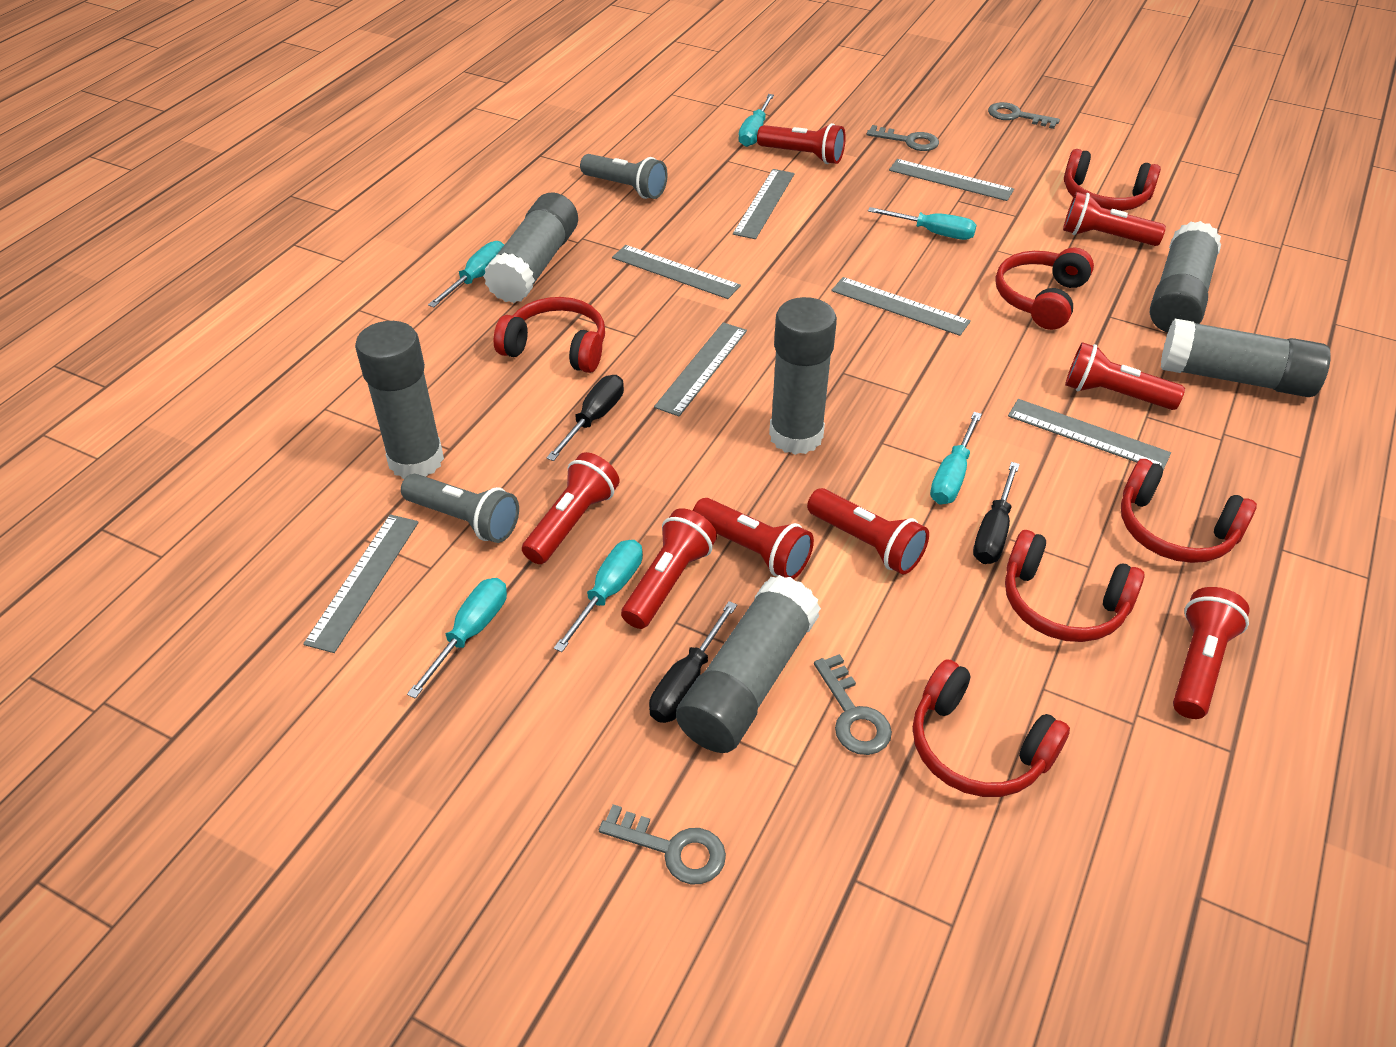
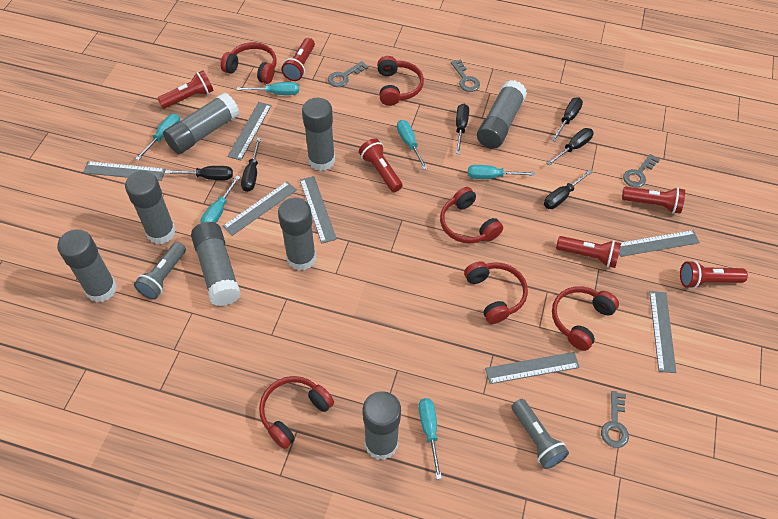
black screwdriver: 3 -> 6
grey glue stick: 6 -> 8
red flashlight: 8 -> 6

